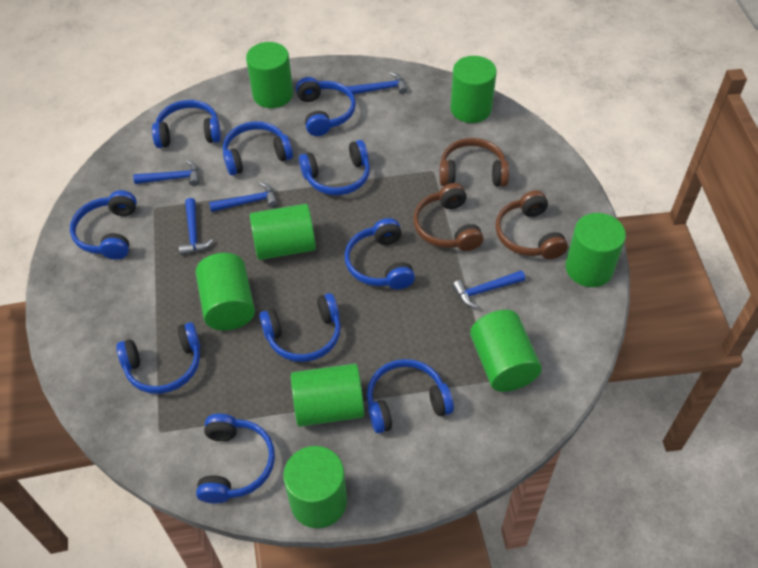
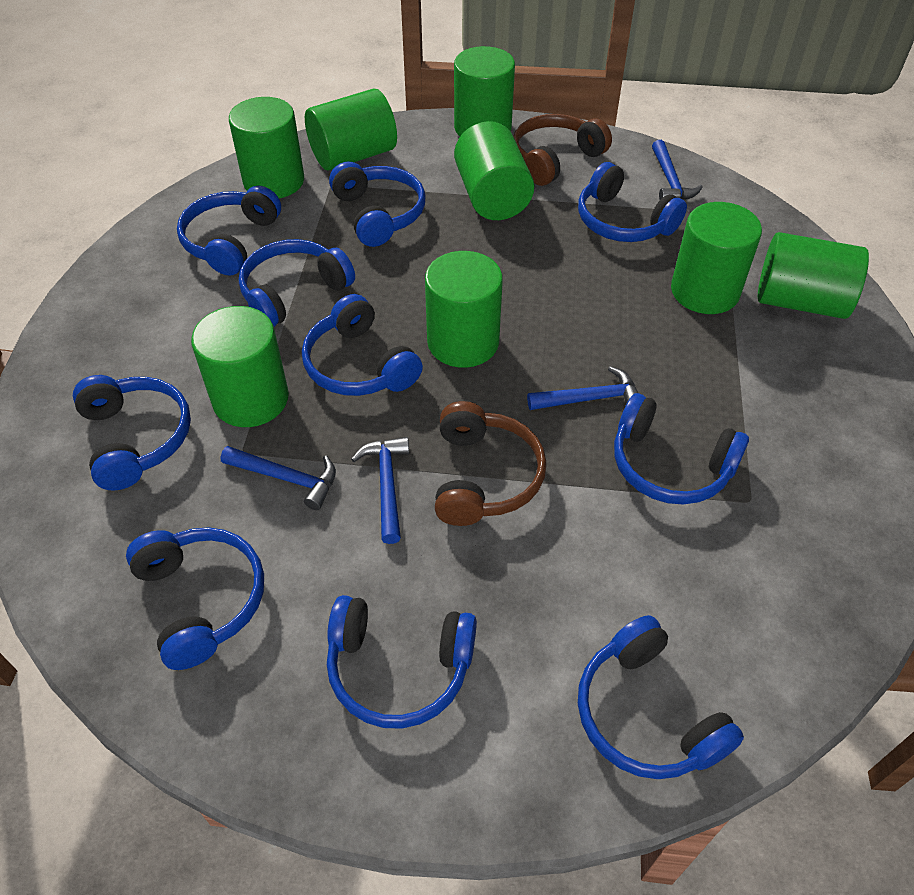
blue hammer: 5 -> 4
brown headphones: 3 -> 2

